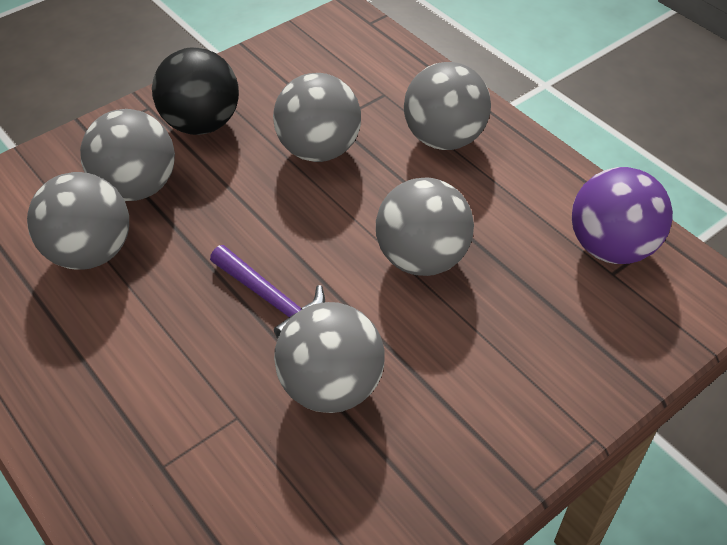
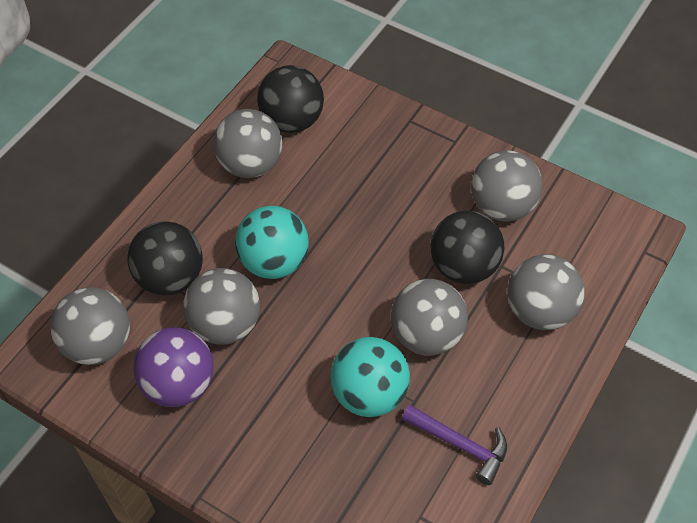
black ball: 1 -> 3
turquoise ball: 0 -> 2

